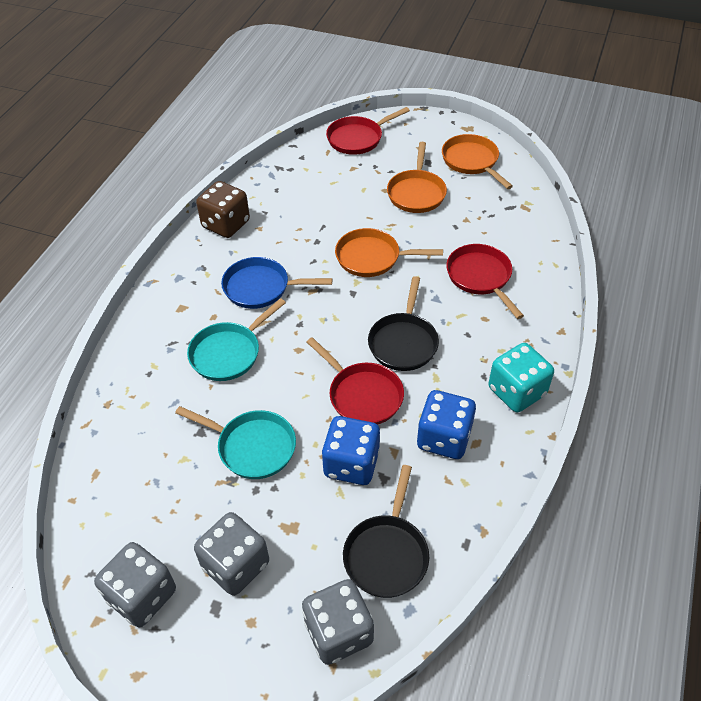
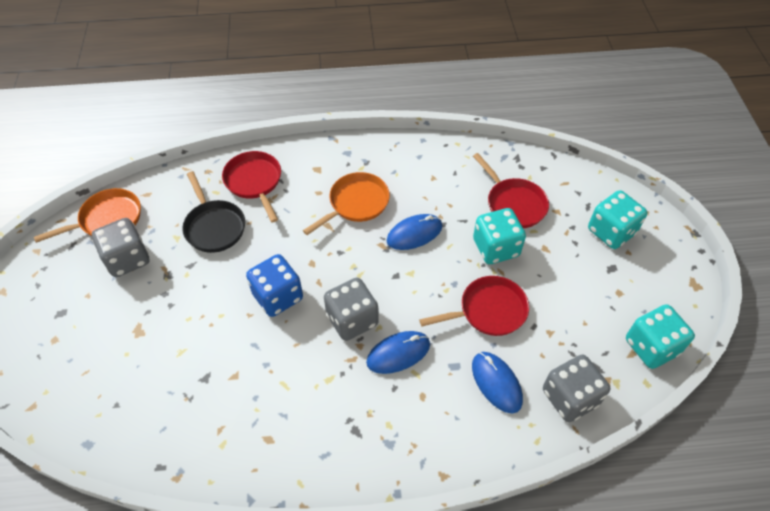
black pan: 2 -> 1
blue dice: 2 -> 1
blue mouse: 0 -> 3
blue pan: 1 -> 0
brown dice: 1 -> 0
orange pan: 3 -> 2
turquoise dice: 1 -> 3
turquoise pan: 2 -> 0

